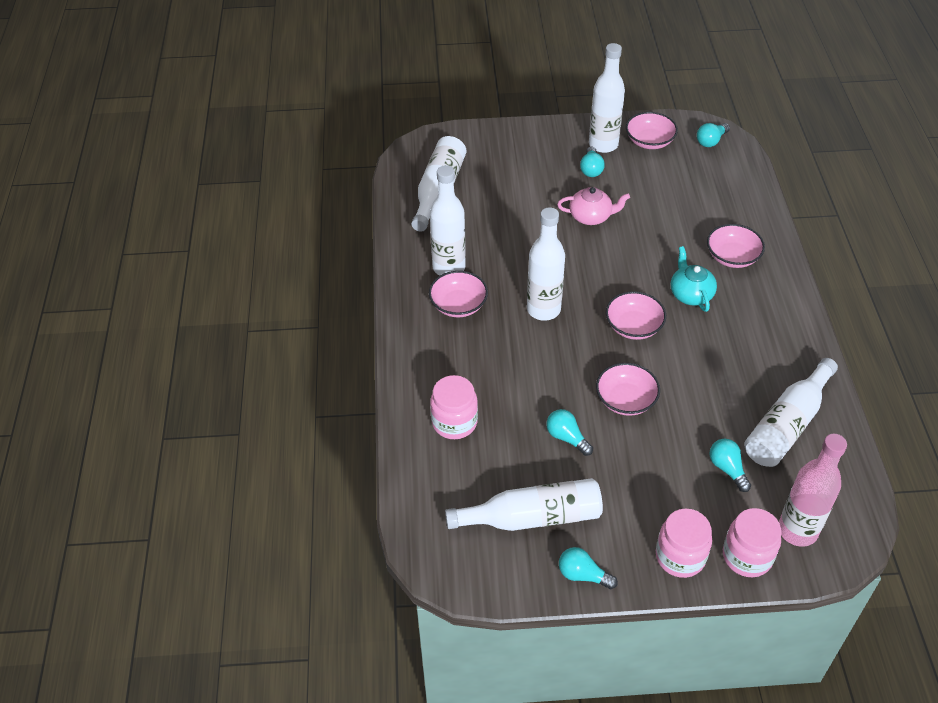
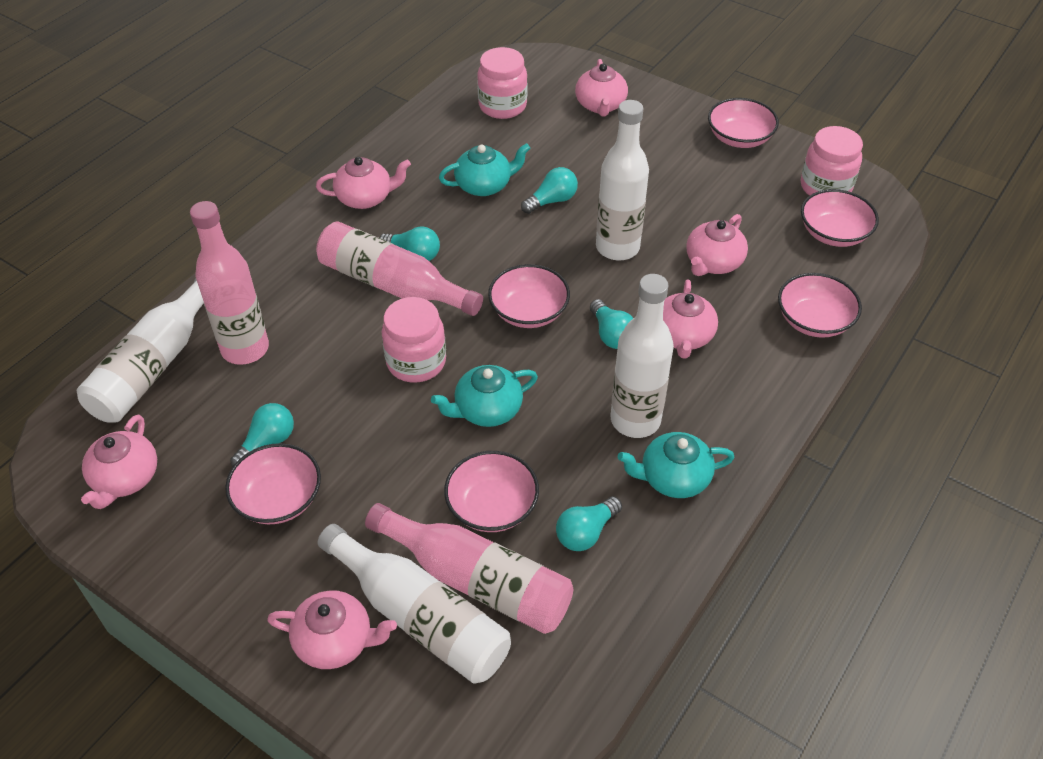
pink bottle: 1 -> 3
pink bowl: 5 -> 6
pink teapot: 1 -> 6
turquoise teapot: 1 -> 3
white bottle: 6 -> 4

